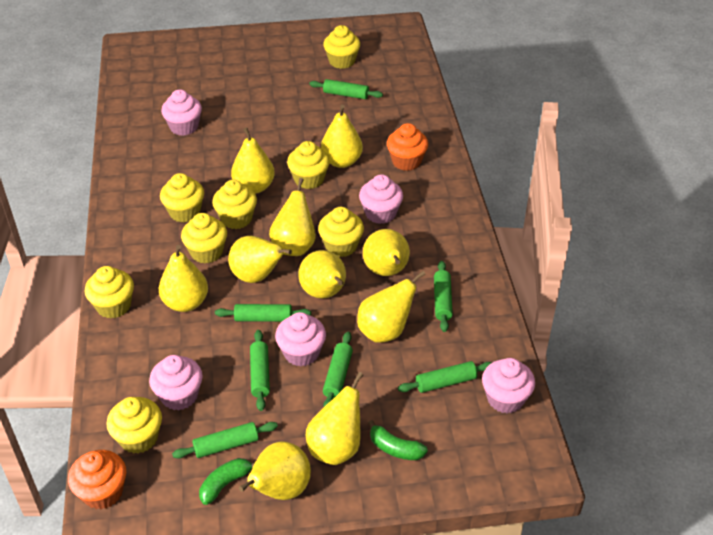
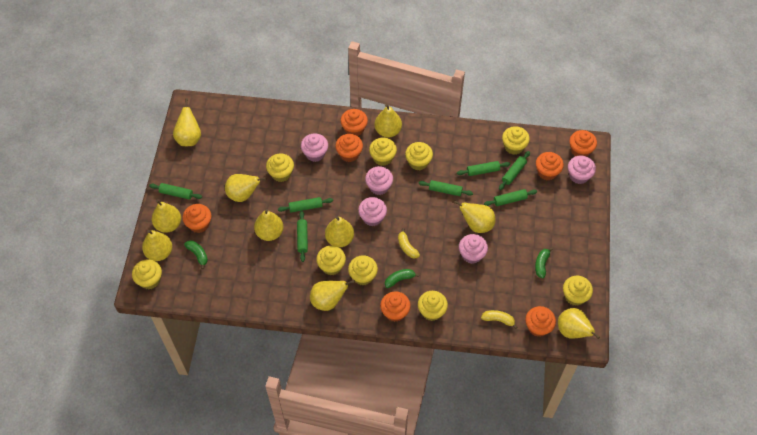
green banana: 2 -> 3
orange cupcake: 2 -> 7
yellow banana: 0 -> 2
yellow cupcake: 8 -> 9

